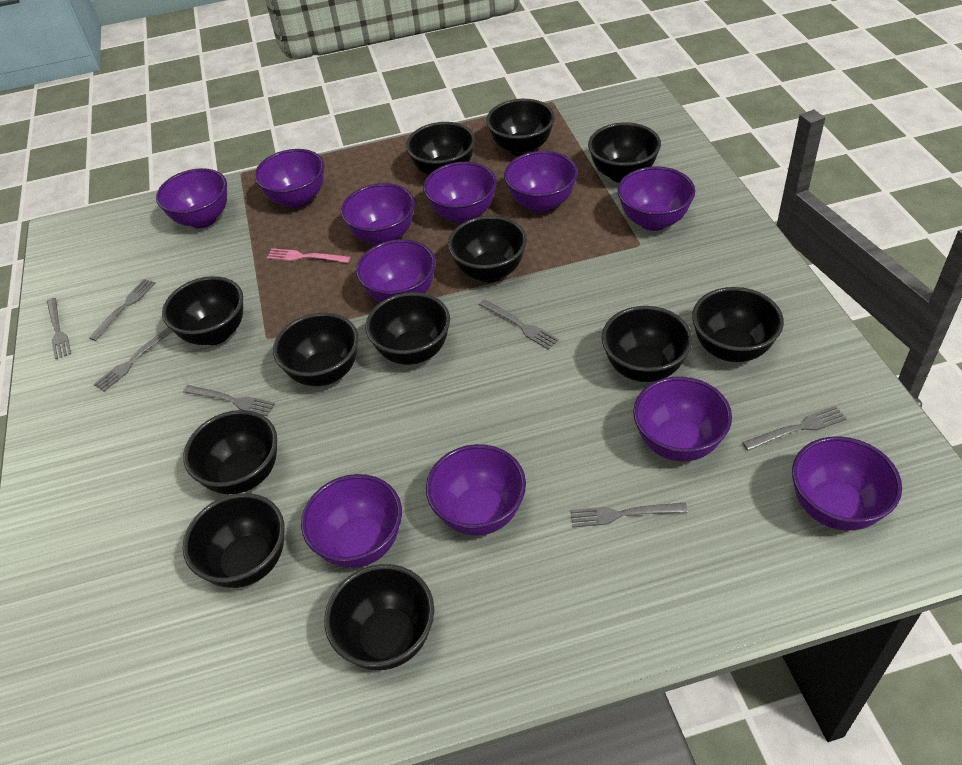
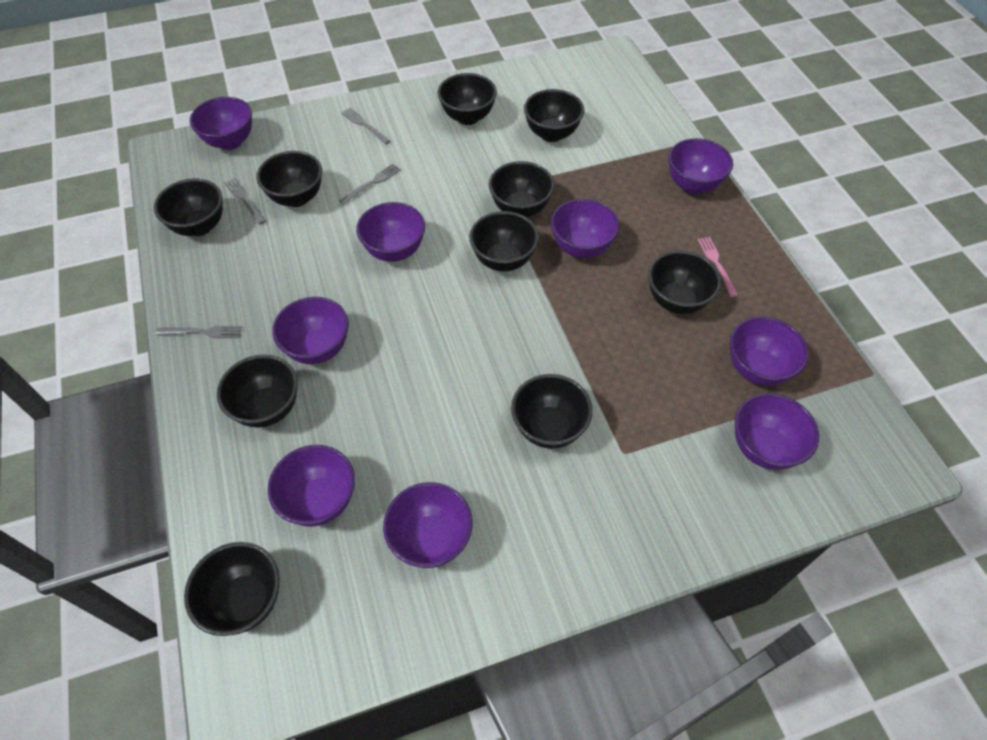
black bowl: 12 -> 10
grey fork: 7 -> 4
purple bowl: 11 -> 9

